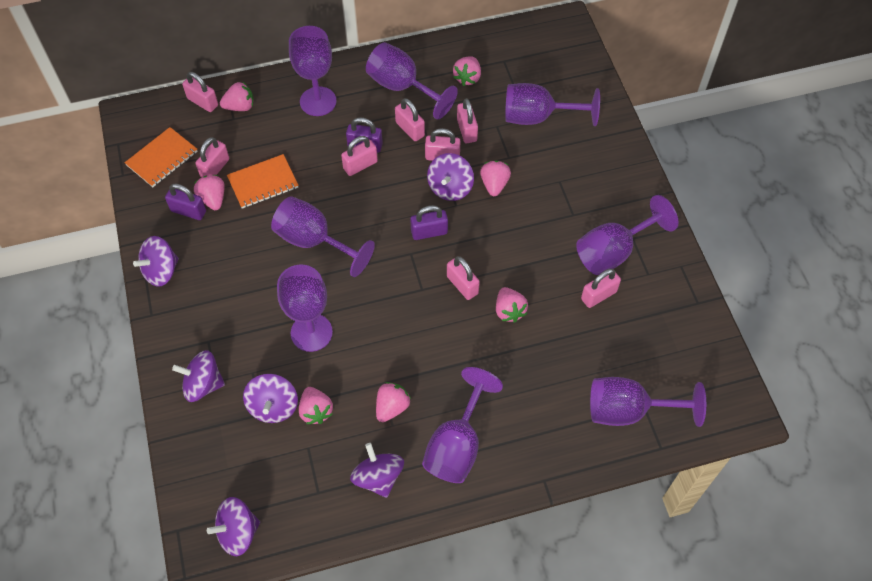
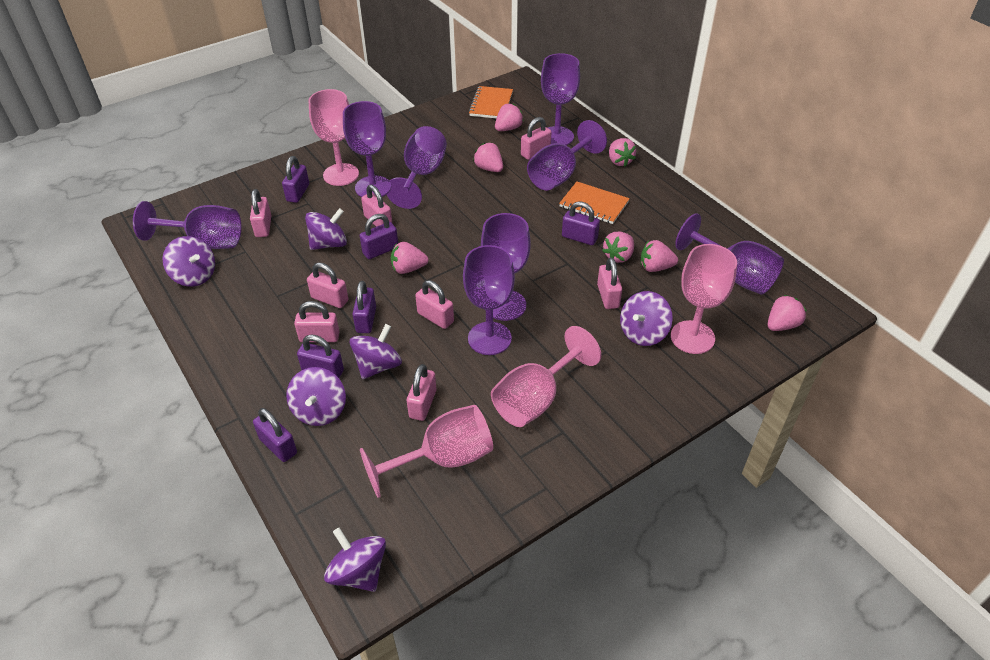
pink goblet: 0 -> 4
purple padlock: 3 -> 6

